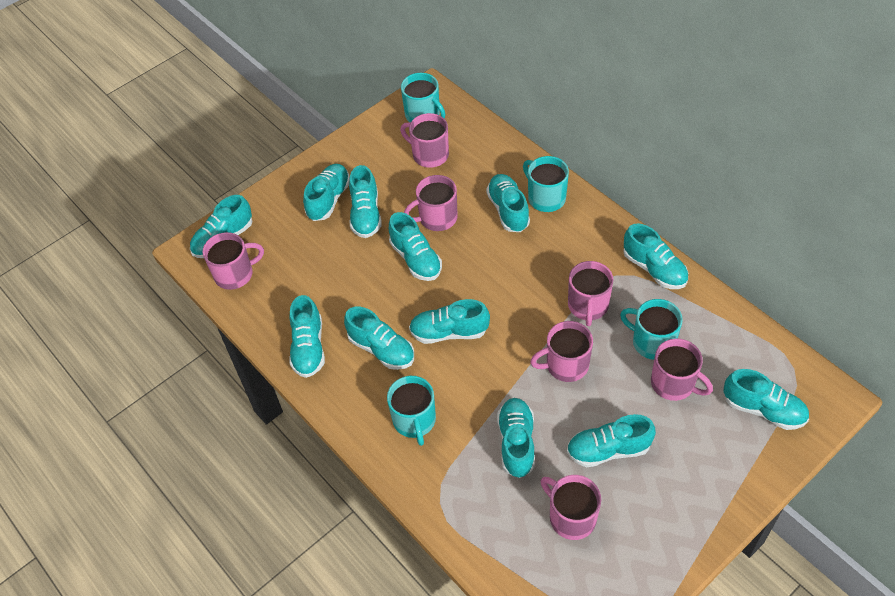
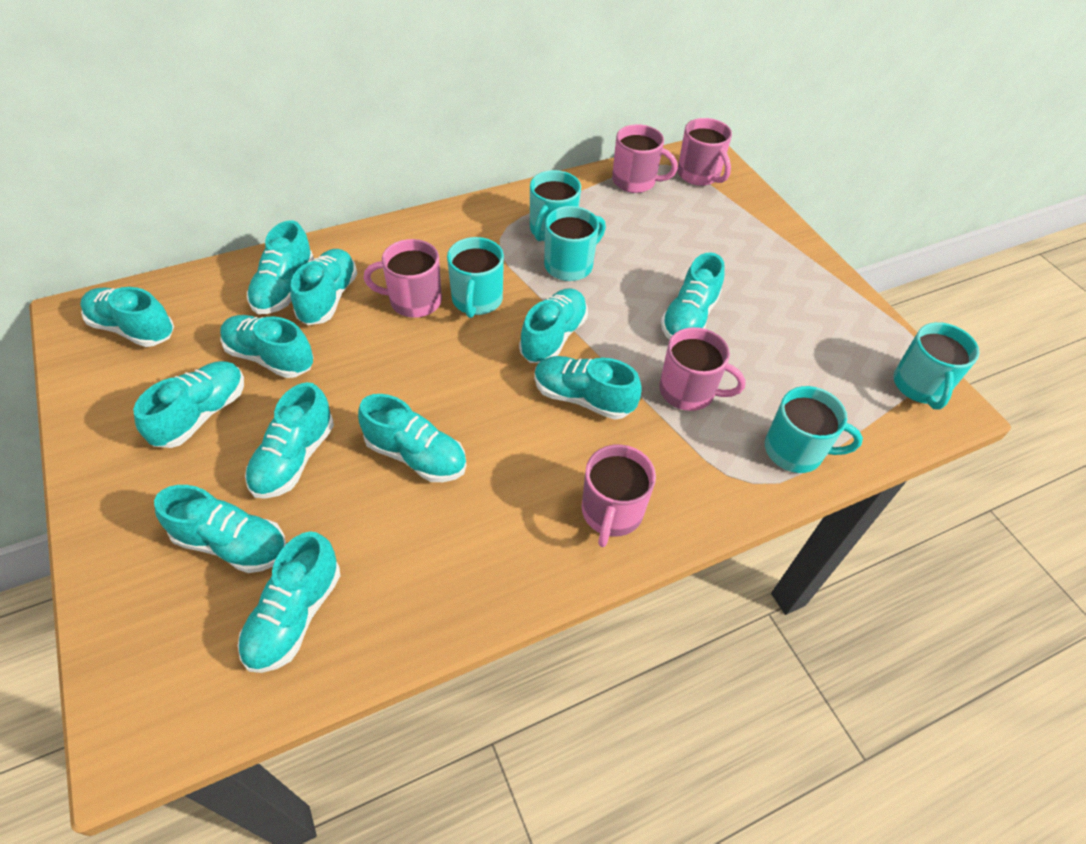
pink mug: 7 -> 5
turquoise mug: 4 -> 5

